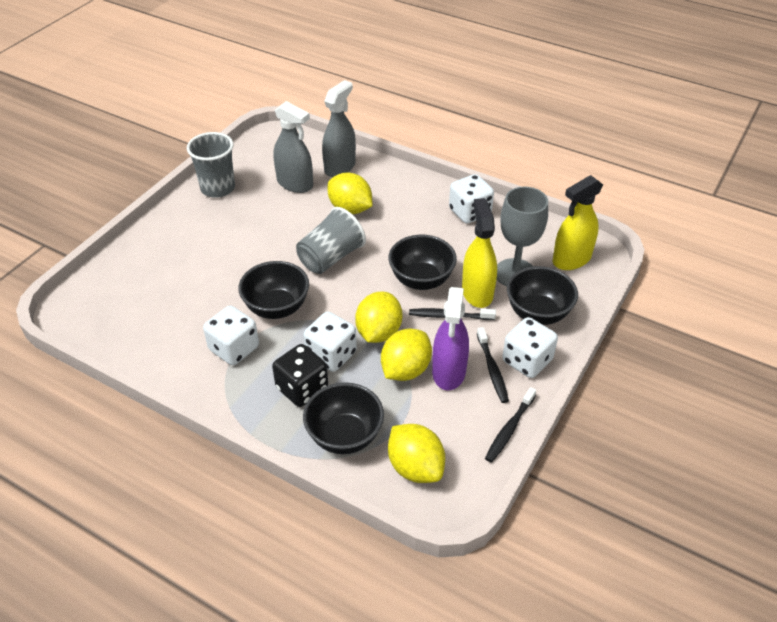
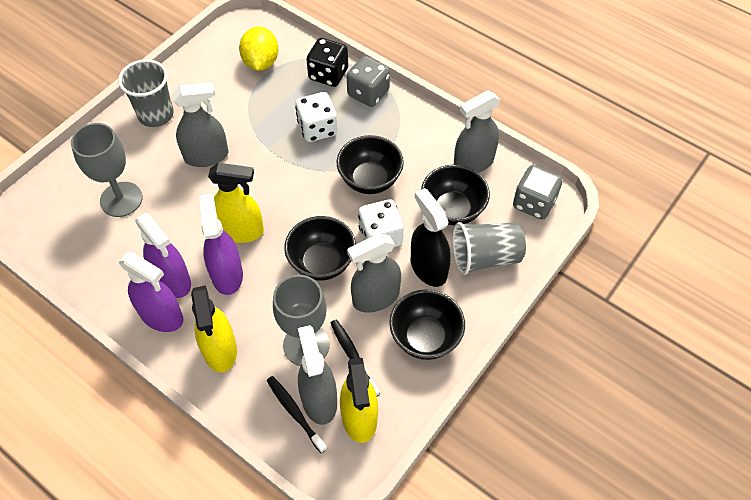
black spray bottle: 0 -> 1
black toothbrush: 3 -> 2
grey dice: 0 -> 2
grey goblet: 1 -> 2
grey spray bottle: 2 -> 4
purple spray bottle: 1 -> 3
white dice: 4 -> 2
yellow lemon: 4 -> 1
yellow spray bottle: 2 -> 3

